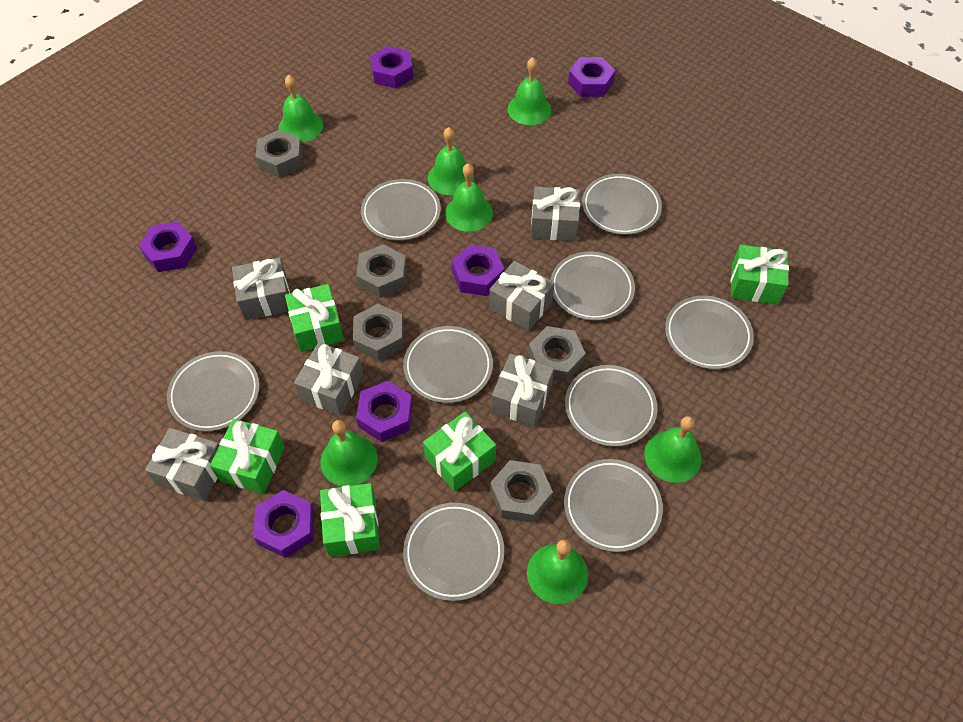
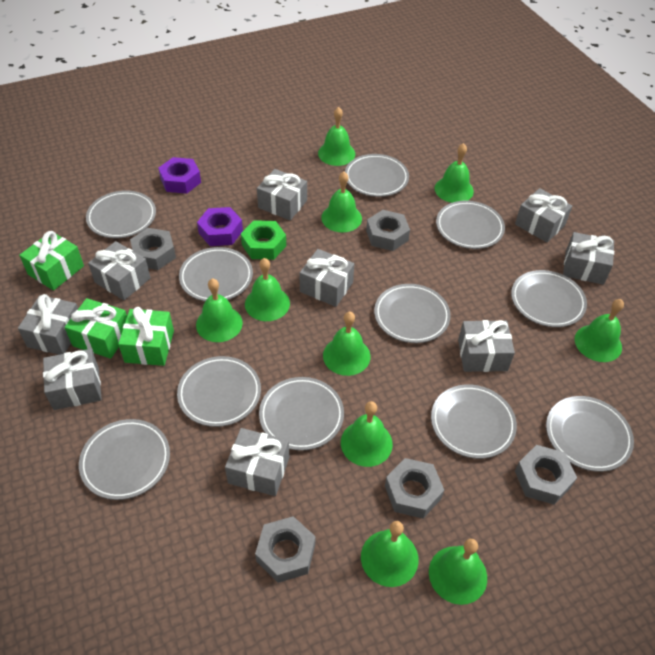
green bell: 7 -> 10
green gift: 5 -> 3
green nut: 0 -> 1
grey gift: 6 -> 9
grey plate: 9 -> 11
purple nut: 6 -> 2

